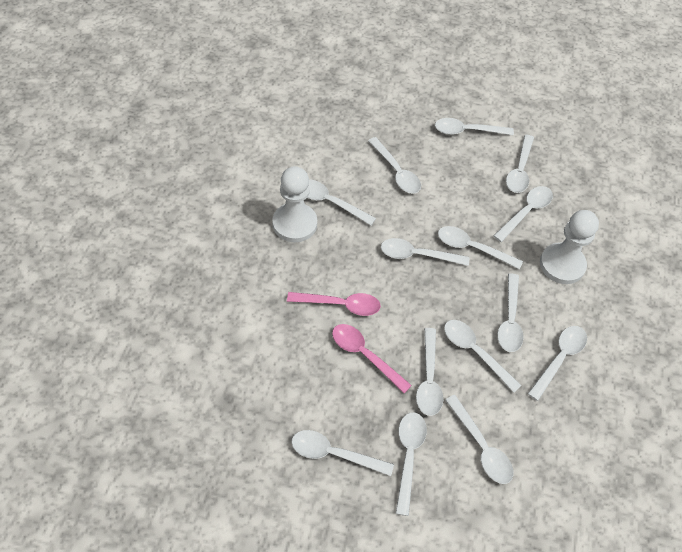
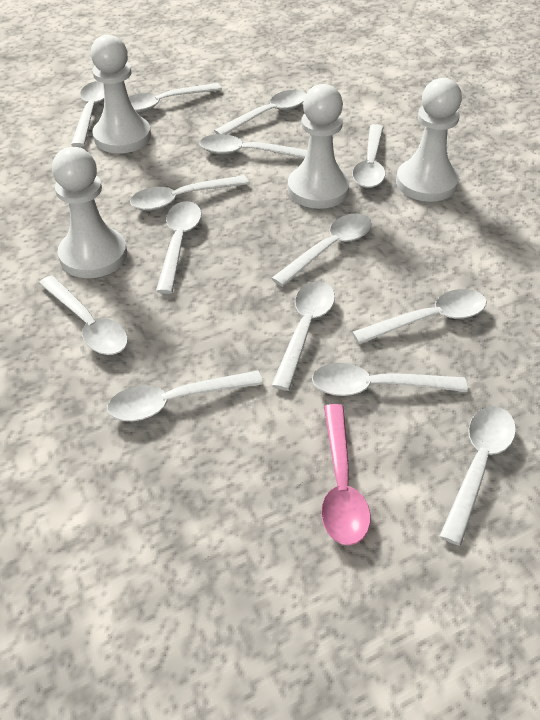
pink spoon: 2 -> 1
white pawn: 2 -> 4

